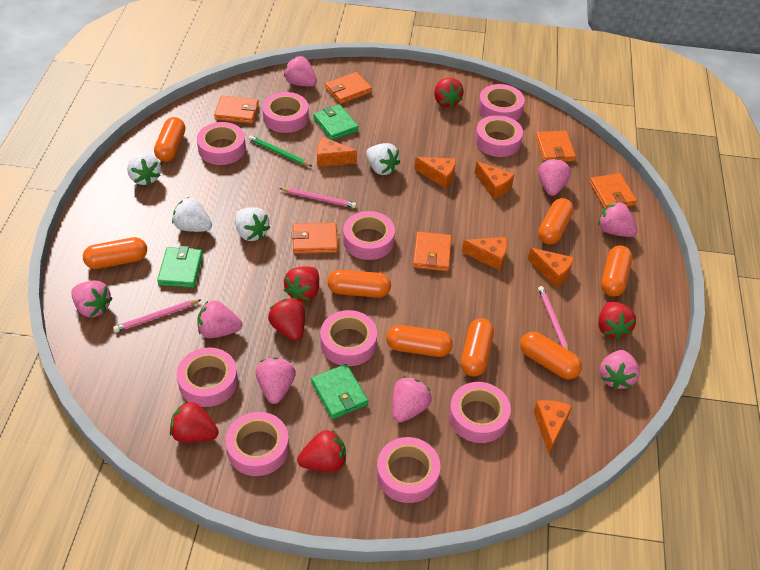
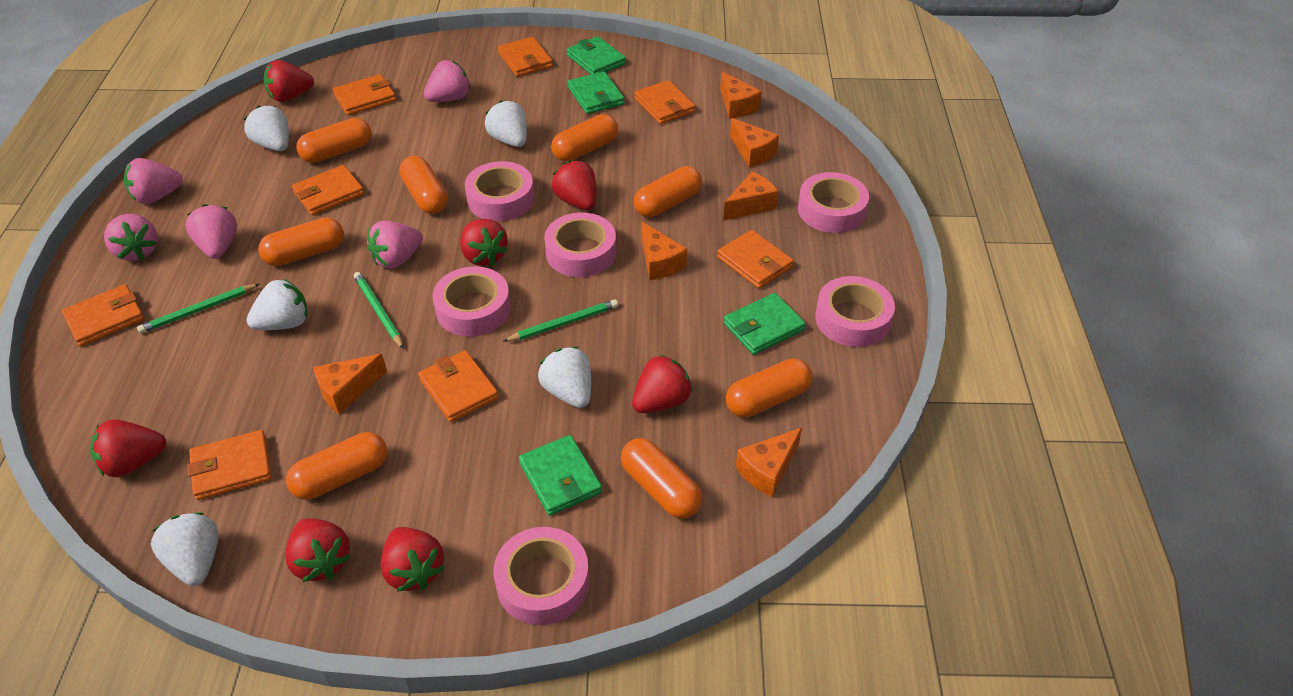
green pencil: 1 -> 3
green wallet: 3 -> 4
orange wallet: 6 -> 8
pink pencil: 3 -> 0
pink strawberry: 8 -> 5
pink tape: 10 -> 6
red strawberry: 6 -> 7
white strawberry: 4 -> 5

